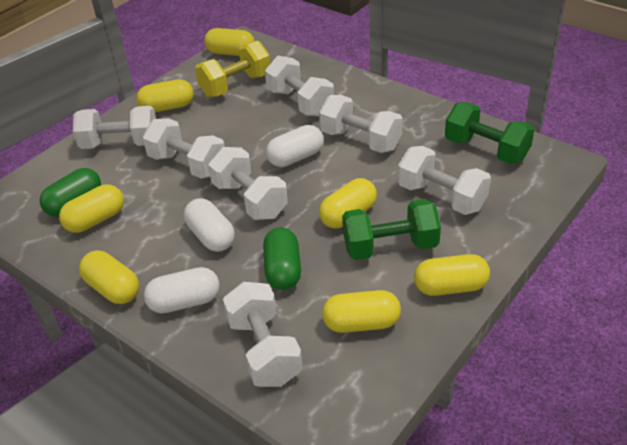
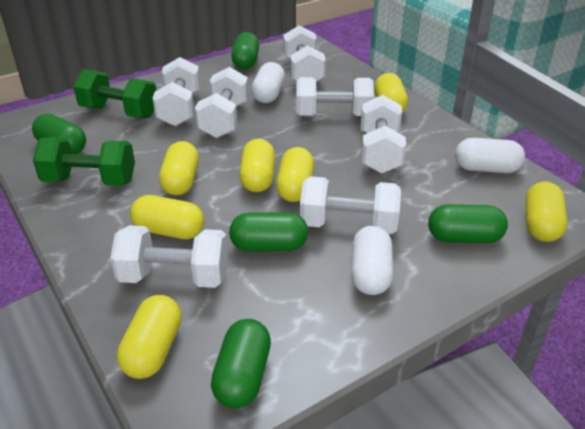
green capsule: 2 -> 5
yellow dumbbell: 1 -> 0

